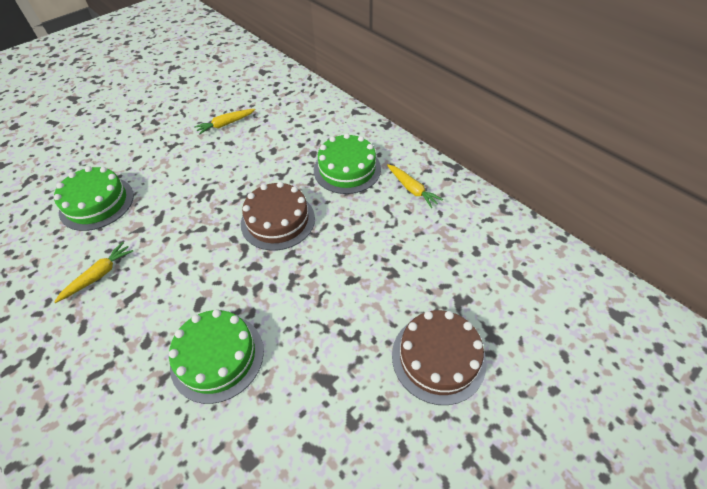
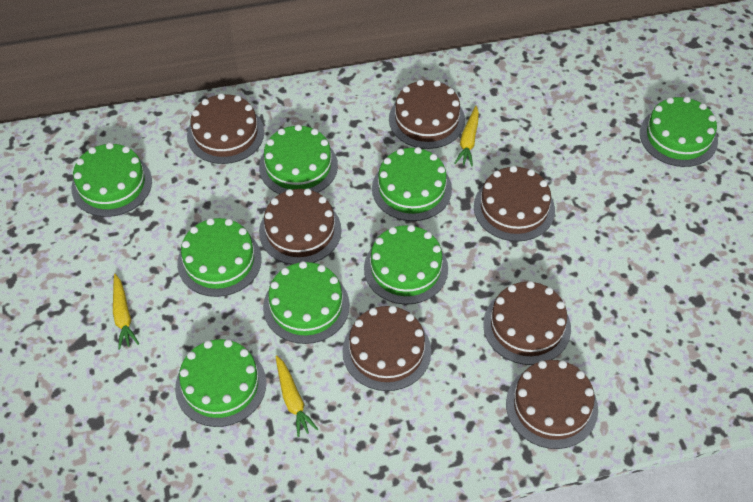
brown cake: 2 -> 7
green cake: 3 -> 8

